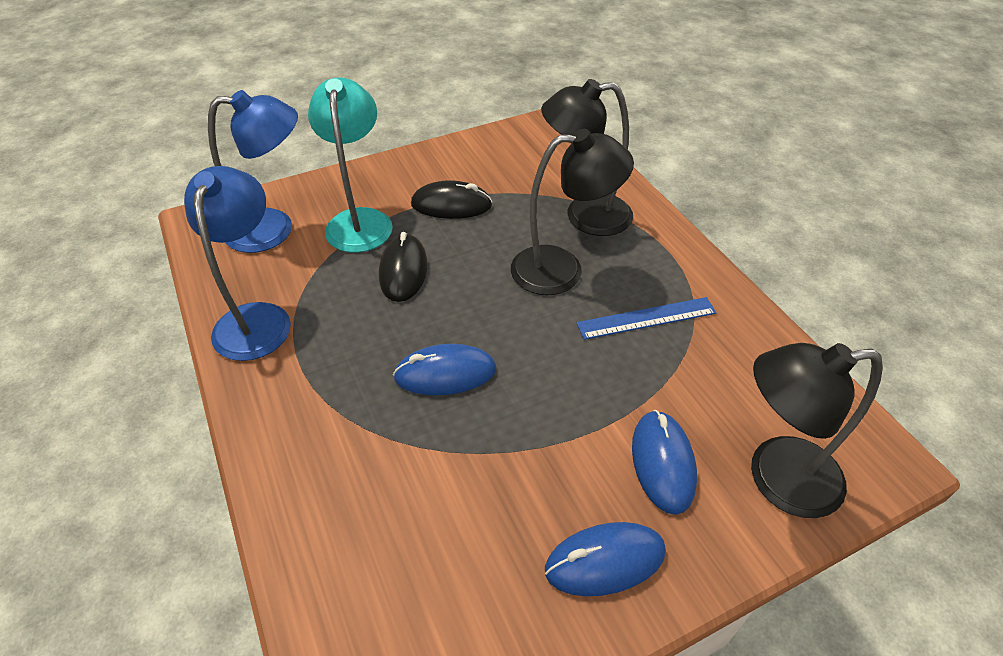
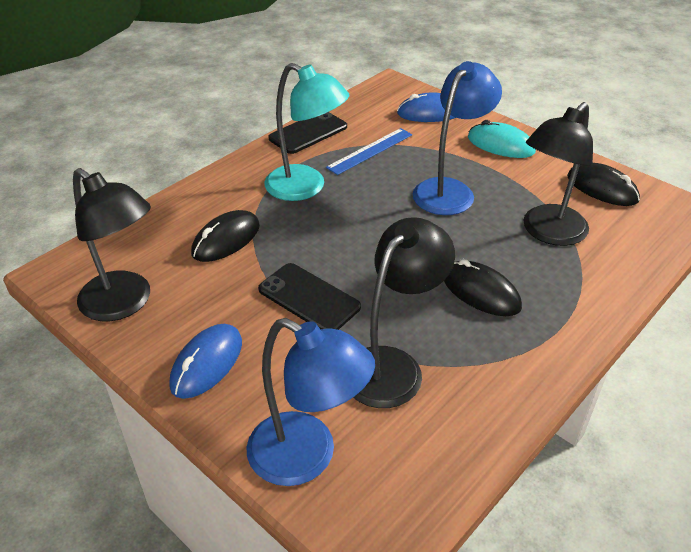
black mouse: 2 -> 3
black phone: 0 -> 2
blue mouse: 3 -> 2
turquoise mouse: 0 -> 1

